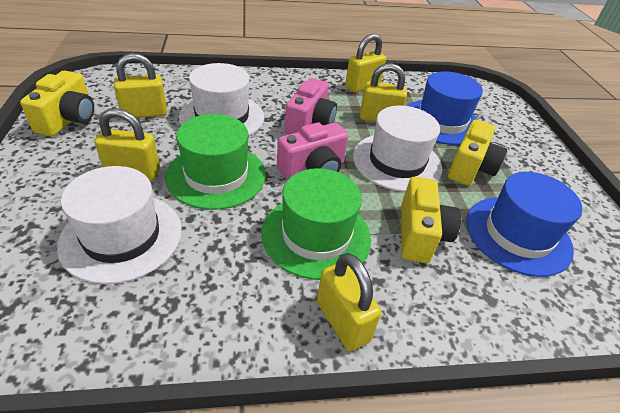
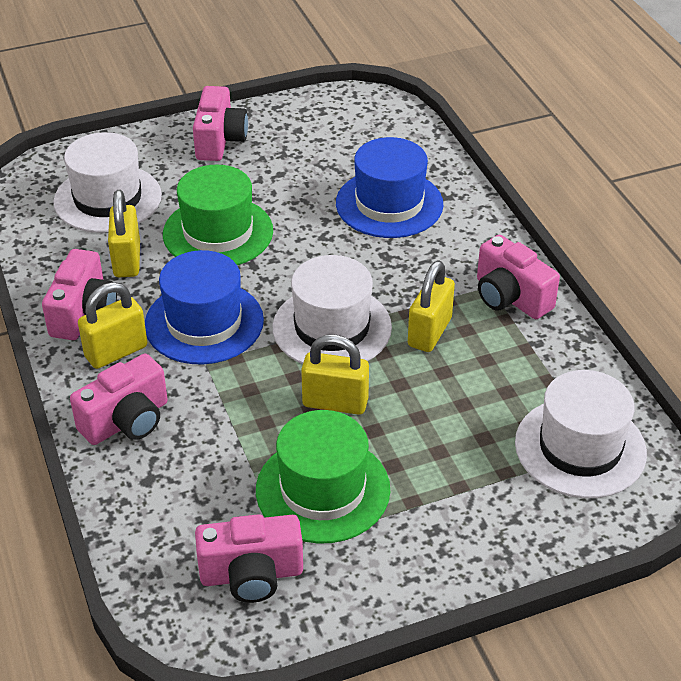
pink camera: 2 -> 5
yellow camera: 3 -> 0
yellow padlock: 5 -> 4

